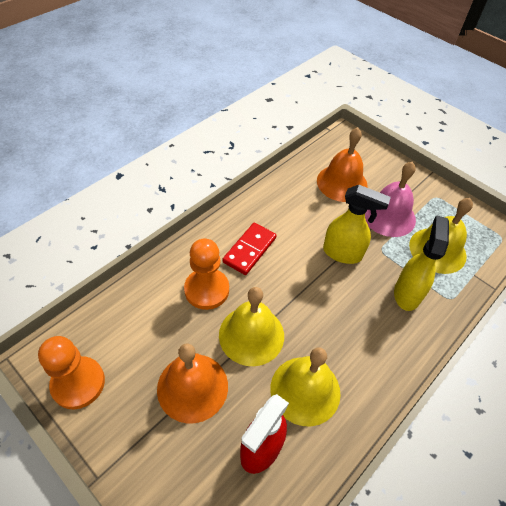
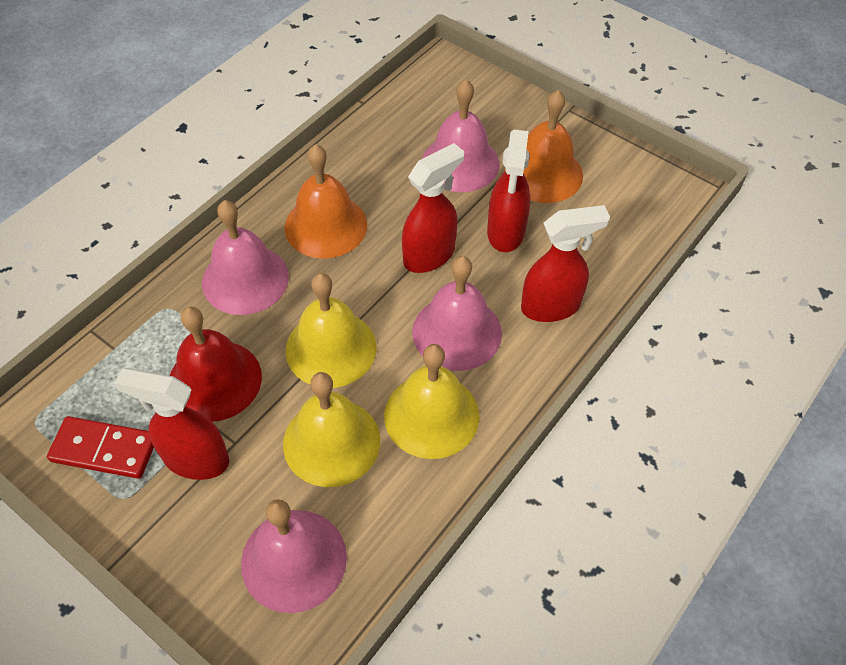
orange pawn: 2 -> 0
pink bell: 1 -> 4
red bell: 0 -> 1
red spray bottle: 1 -> 4
yellow spray bottle: 2 -> 0

